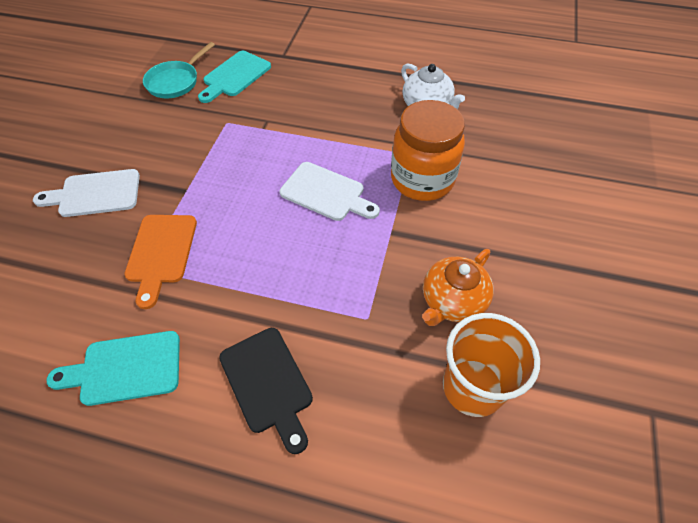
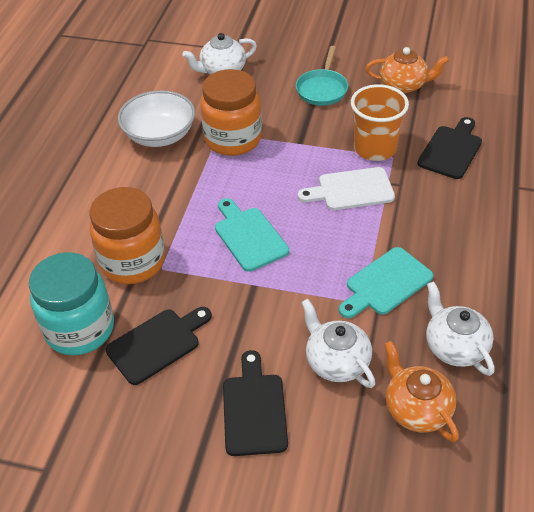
black cutting board: 1 -> 3
orange cutting board: 1 -> 0
orange jar: 1 -> 2
orange teapot: 1 -> 2
turquoise jar: 0 -> 1
white bowl: 0 -> 1
white cutting board: 2 -> 1
white teapot: 1 -> 3

